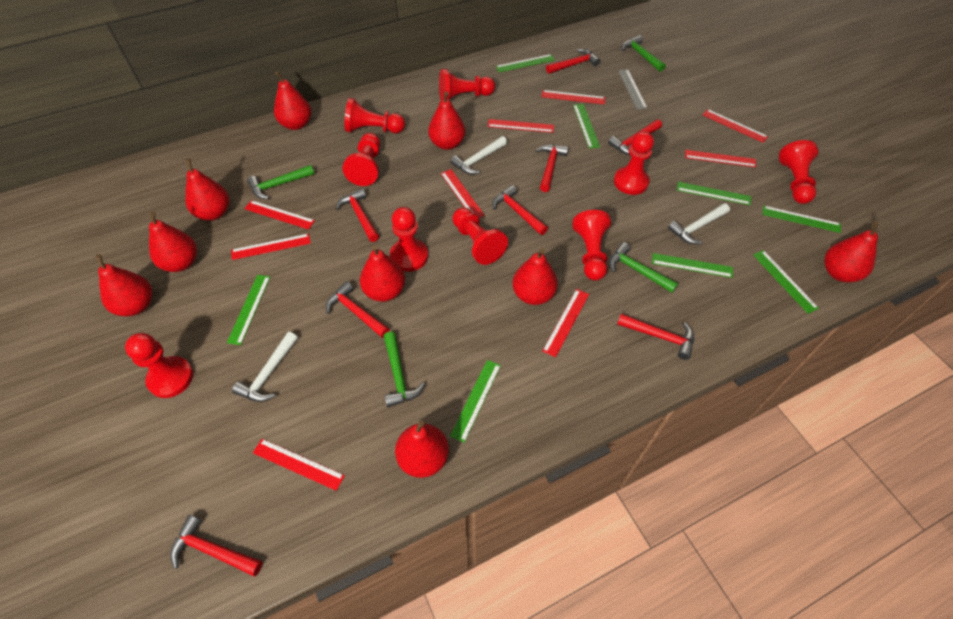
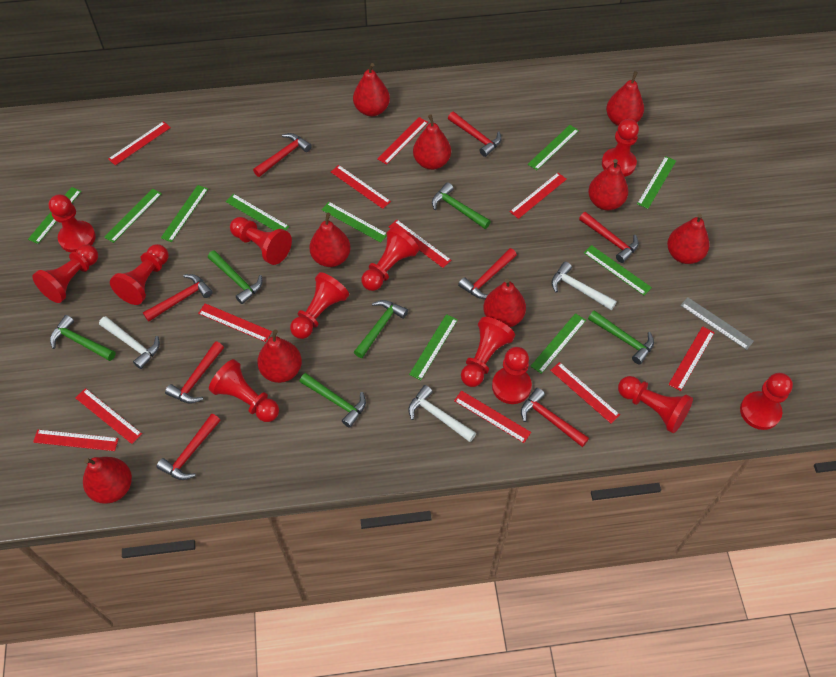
green hammer: 4 -> 6
green ruler: 8 -> 10
red pawn: 9 -> 12
red ruler: 9 -> 11

